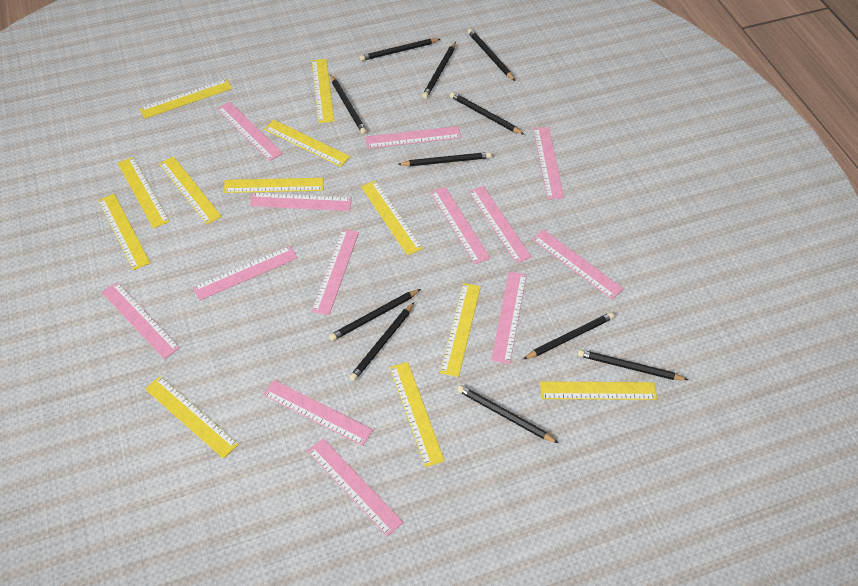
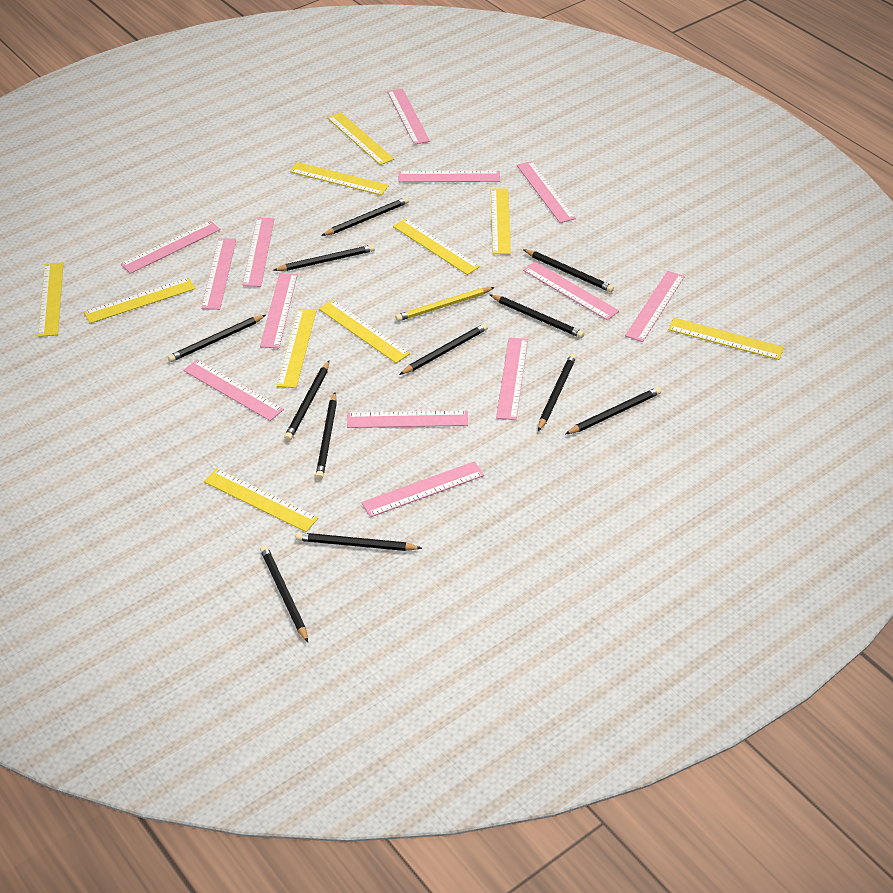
black pencil: 11 -> 12
yellow pencil: 0 -> 1
yellow ruler: 12 -> 10

